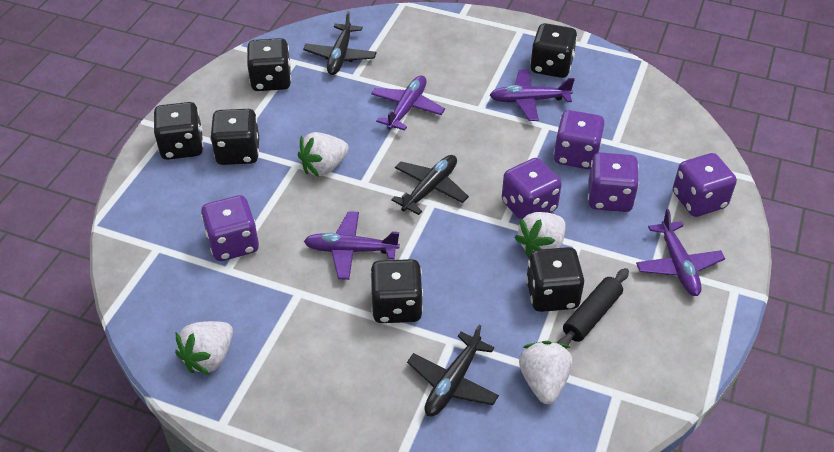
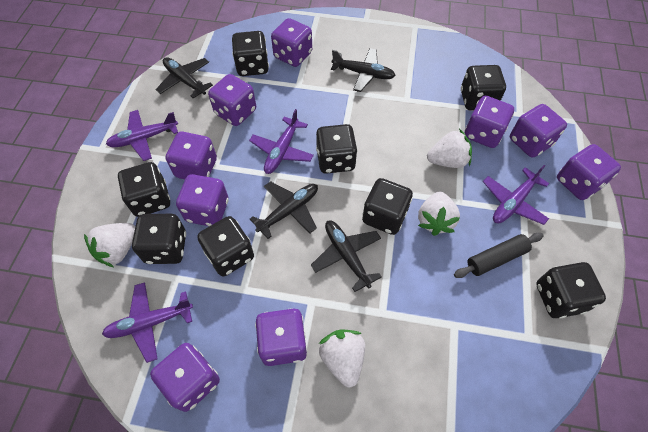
black dice: 6 -> 8
black plane: 3 -> 4
purple dice: 5 -> 9

